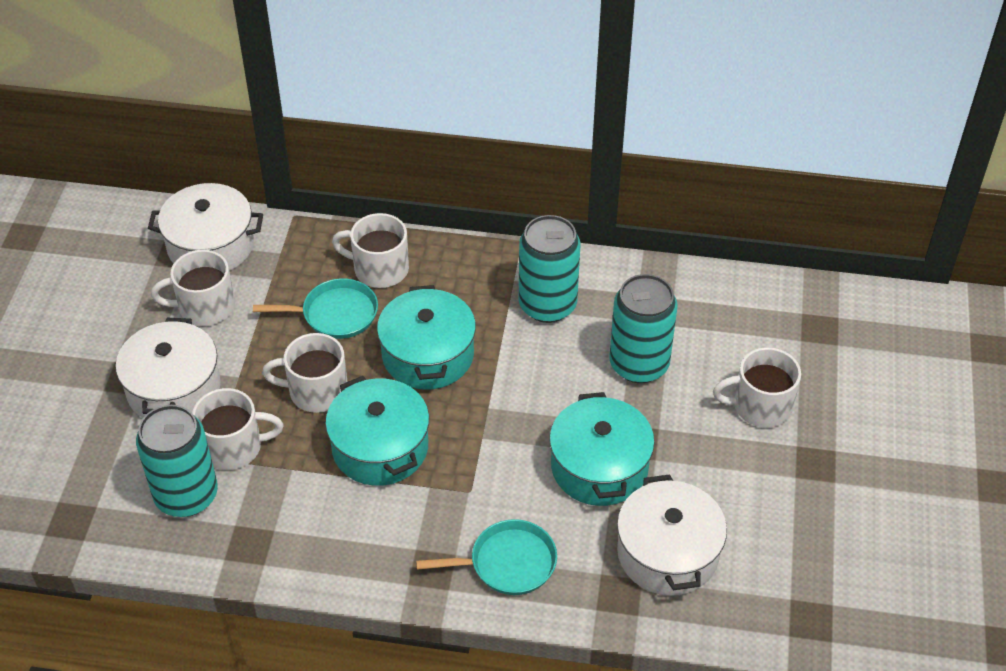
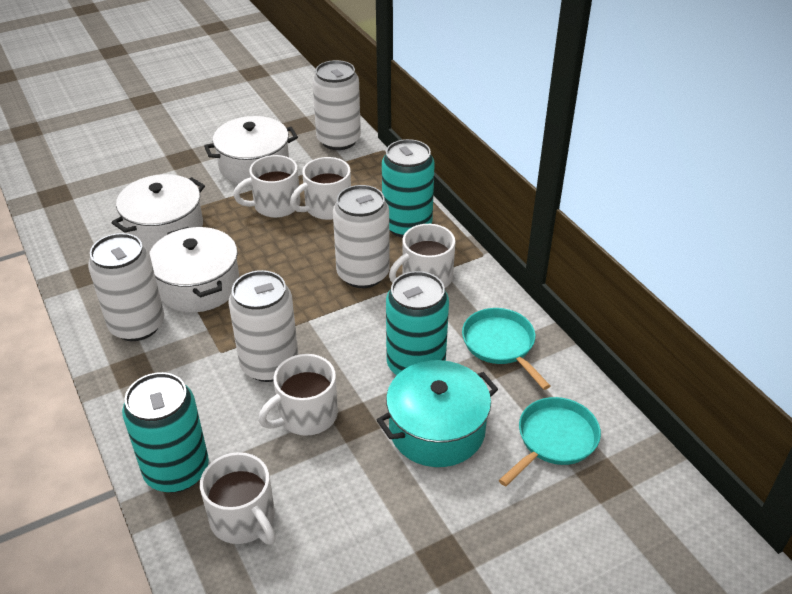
turquoise pot: 3 -> 1
white can: 0 -> 4

